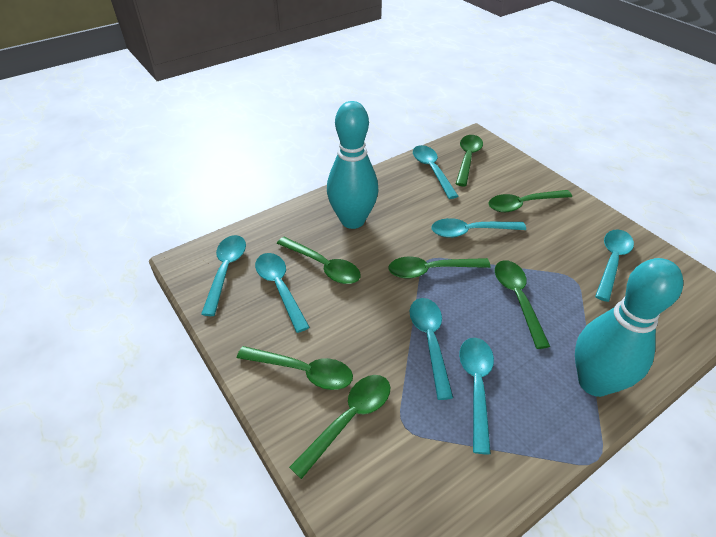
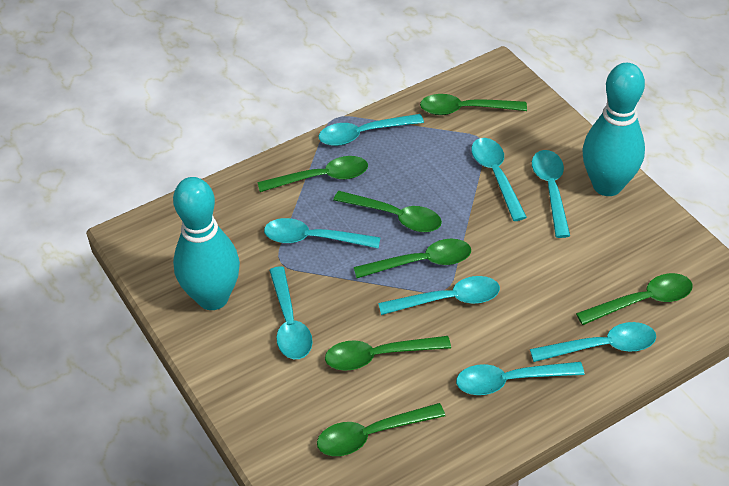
turquoise spoon: 7 -> 8

